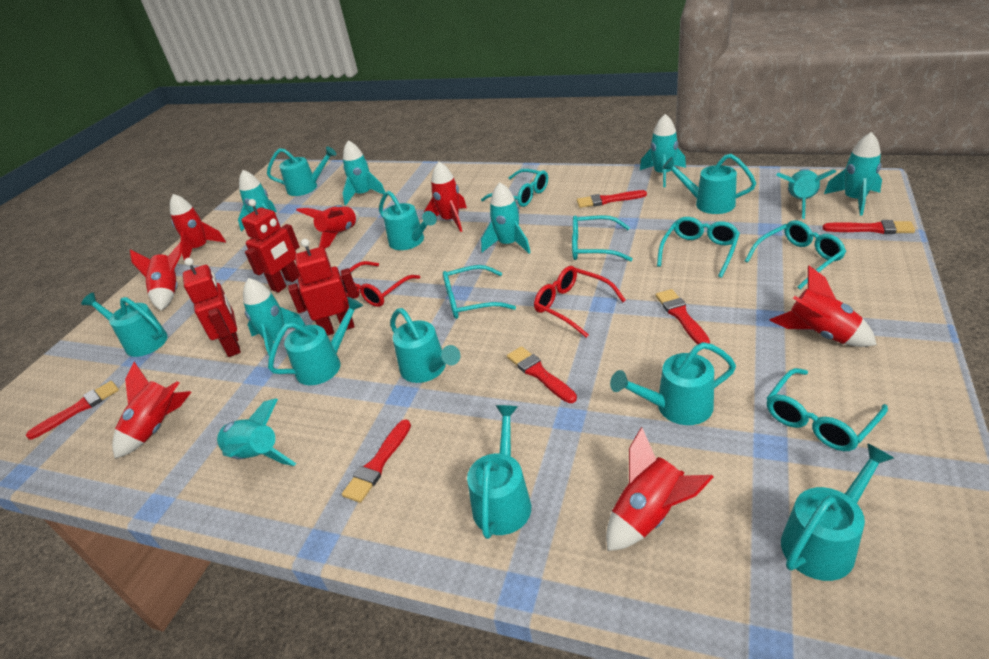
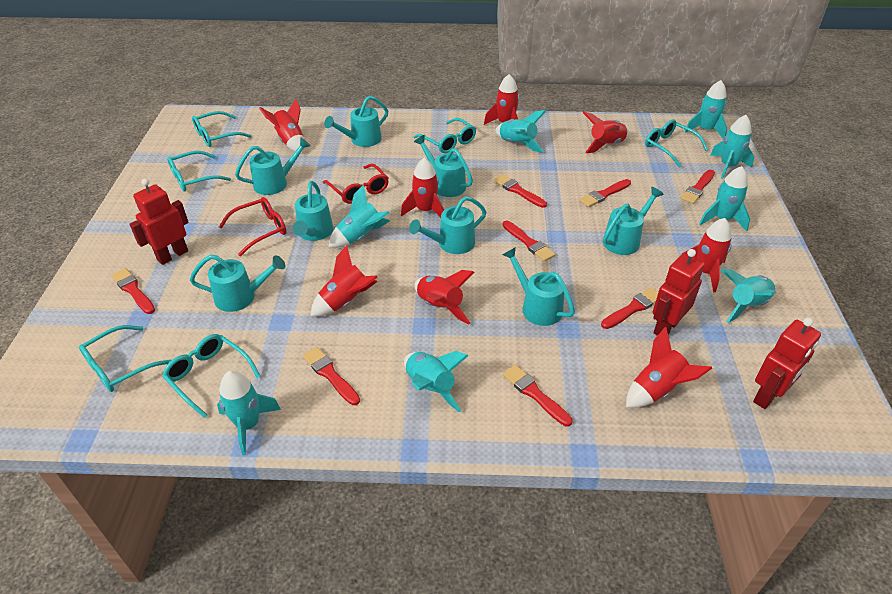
red brush: 6 -> 8
red rocket: 7 -> 8
turquoise watering can: 9 -> 8

